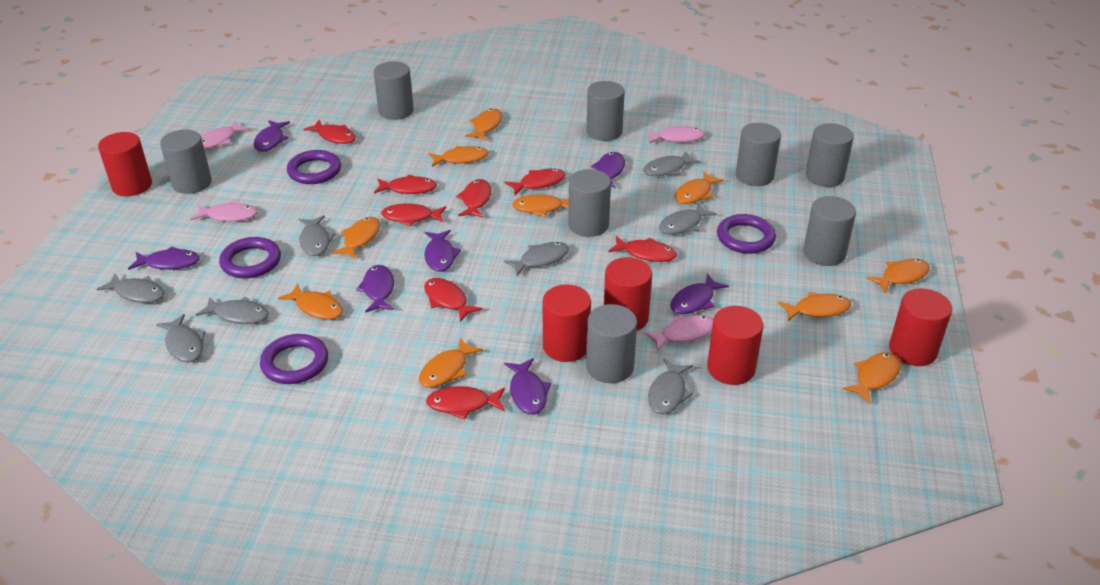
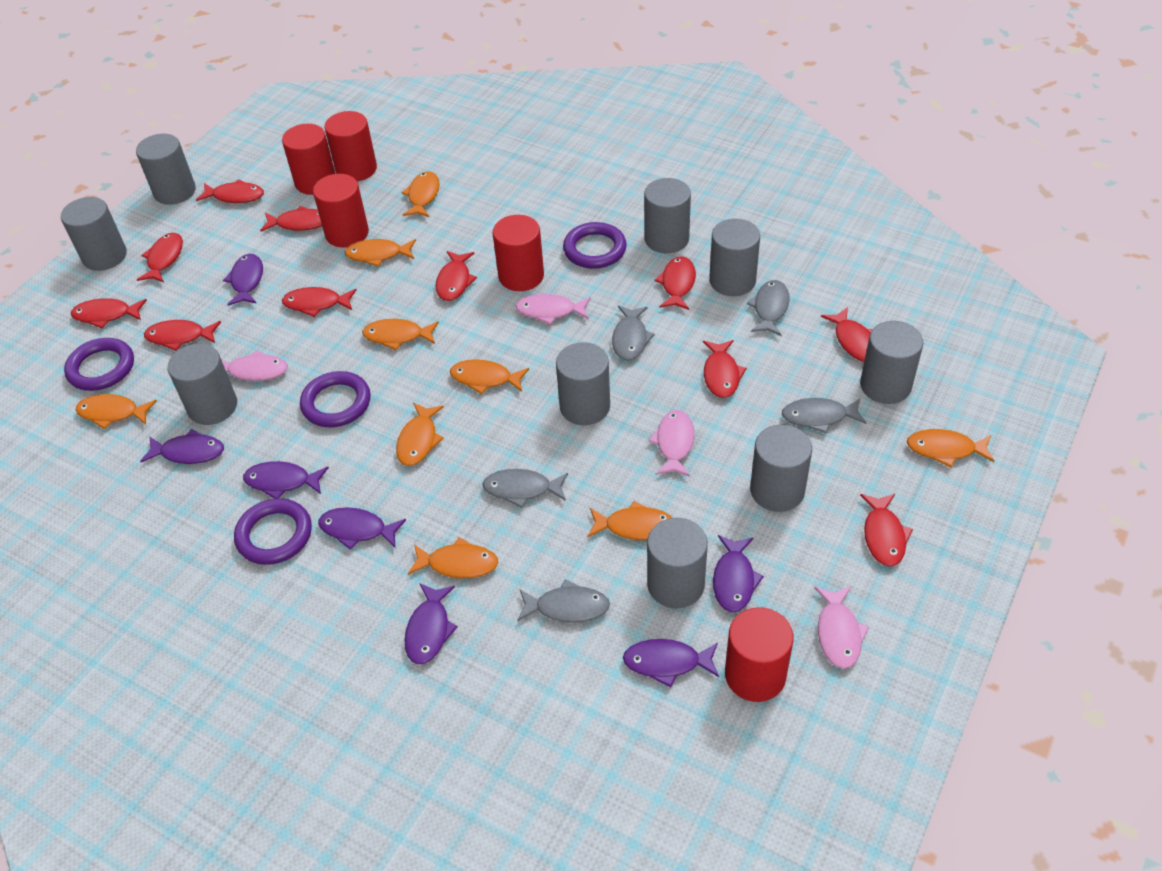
grey cylinder: 8 -> 9
grey fish: 8 -> 5
orange fish: 10 -> 9
red fish: 8 -> 11

